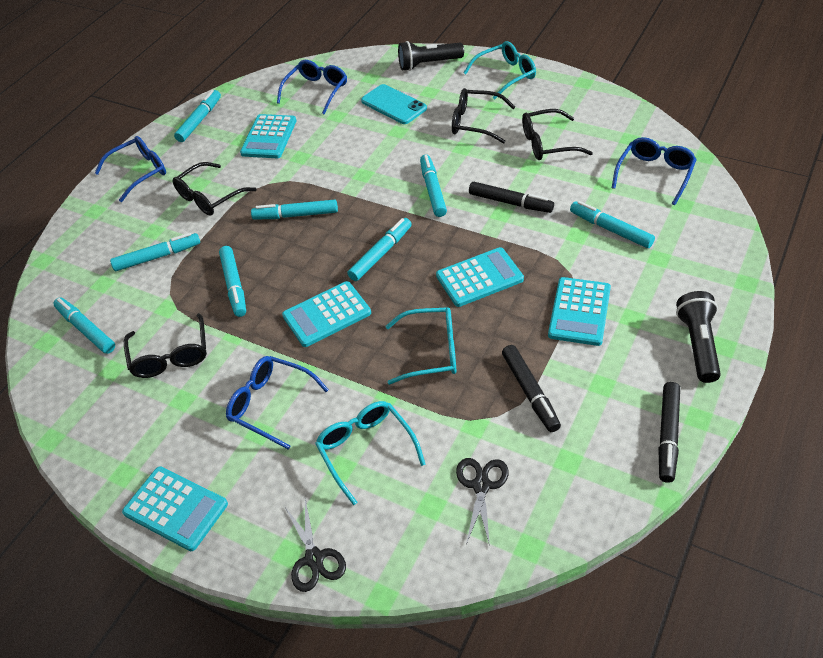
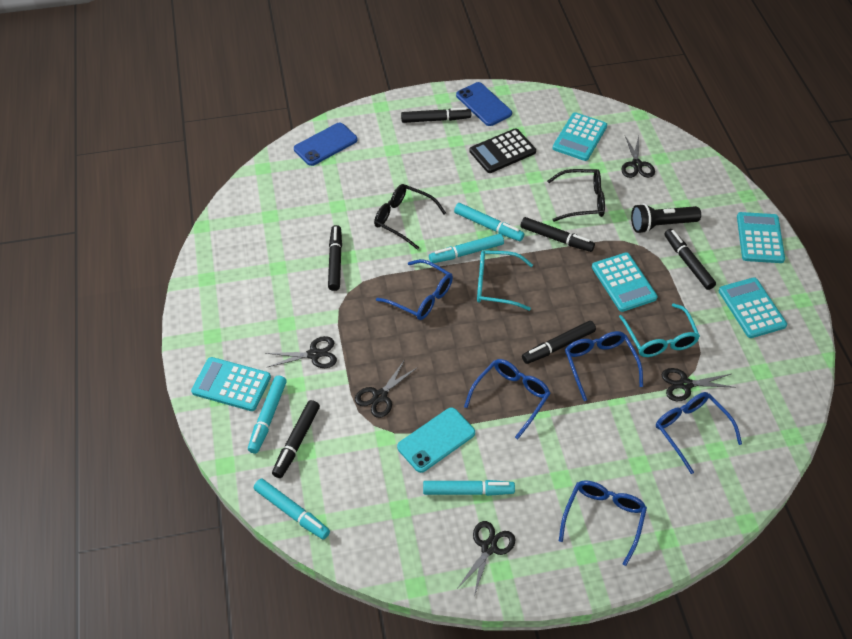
black calculator: 0 -> 1
black flashlight: 2 -> 1
black glasses: 4 -> 2
black marker: 3 -> 6
black scissors: 2 -> 5
blue glasses: 4 -> 5
blue phone: 0 -> 2
turquoise glasses: 3 -> 2
turquoise marker: 8 -> 5

